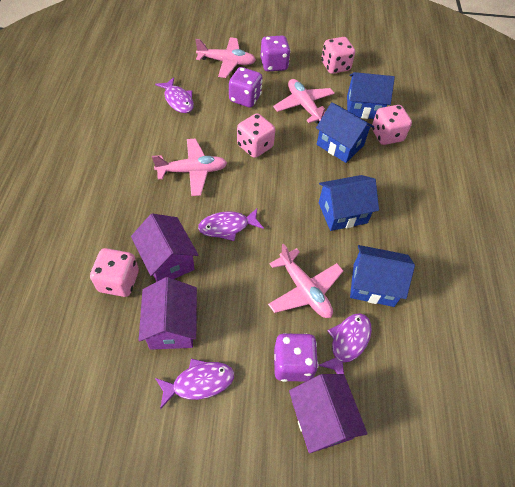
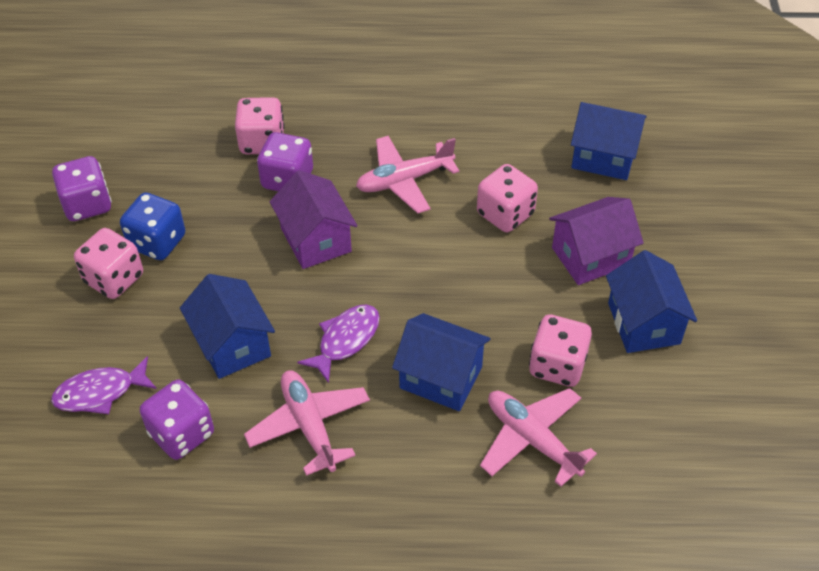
blue dice: 0 -> 1
pink plane: 4 -> 3
purple fish: 4 -> 2
purple house: 3 -> 2

